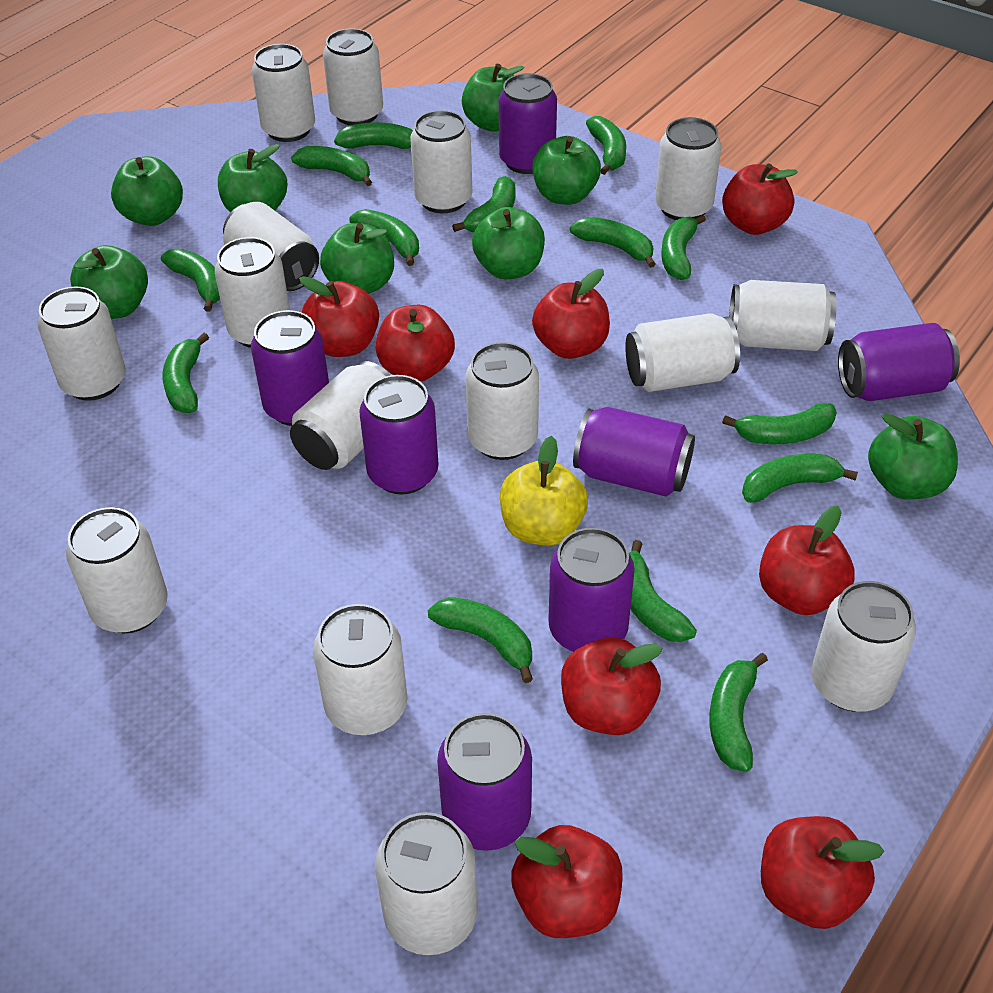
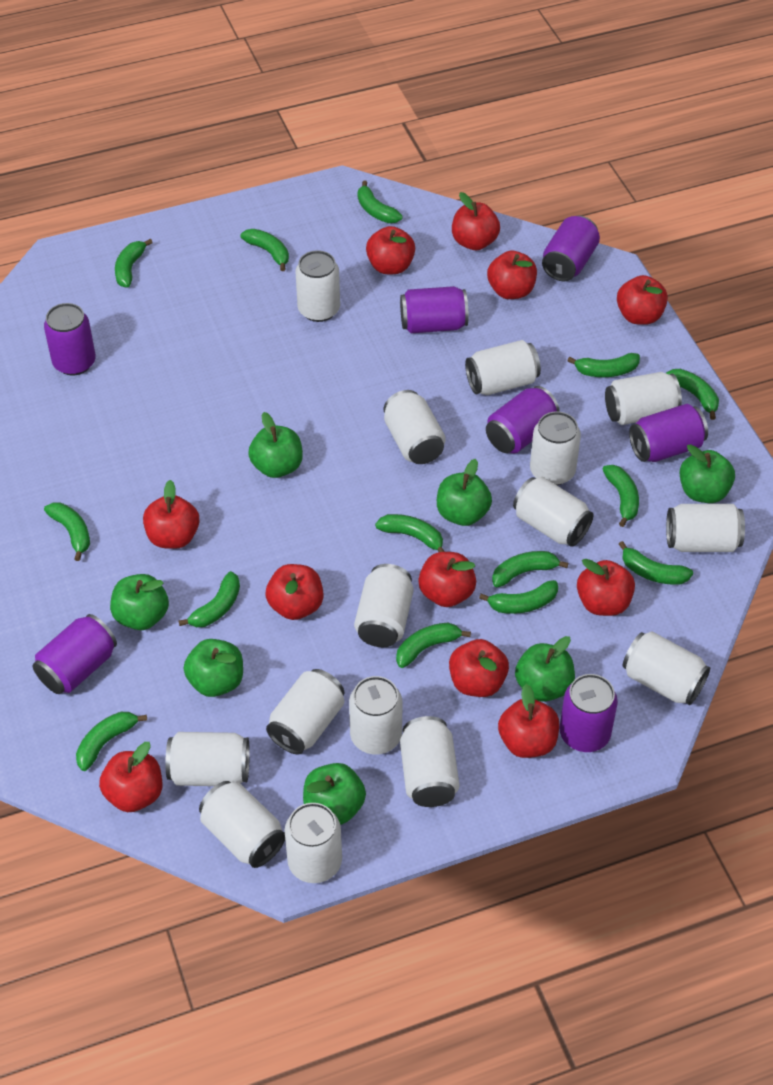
green apple: 8 -> 7
red apple: 8 -> 11
yellow apple: 1 -> 0

